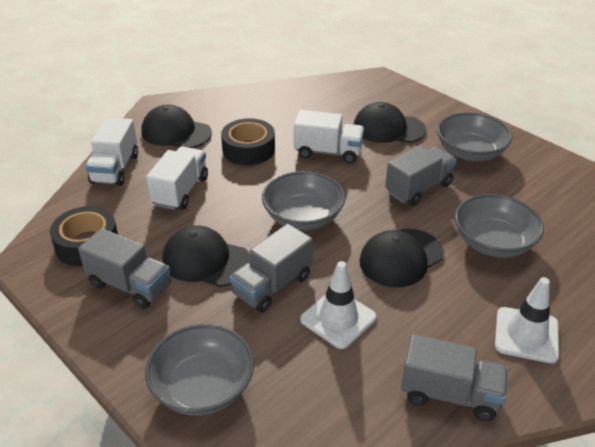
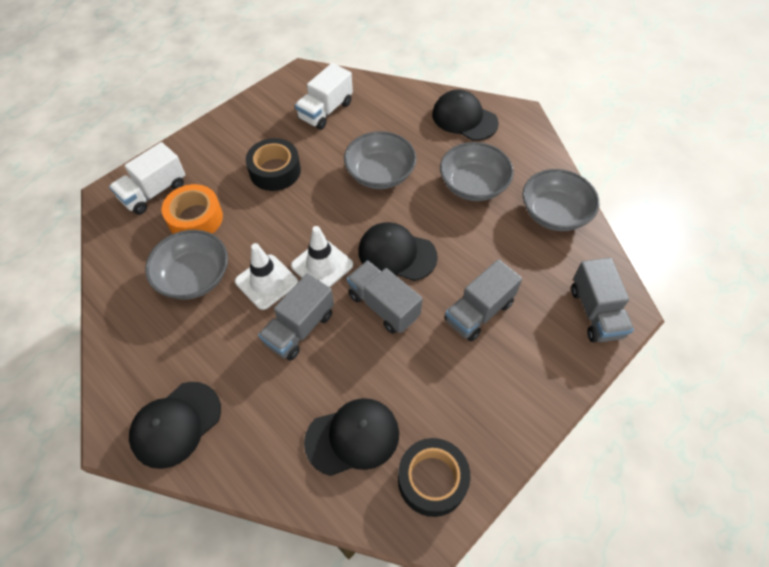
orange tape: 0 -> 1
white truck: 3 -> 2

